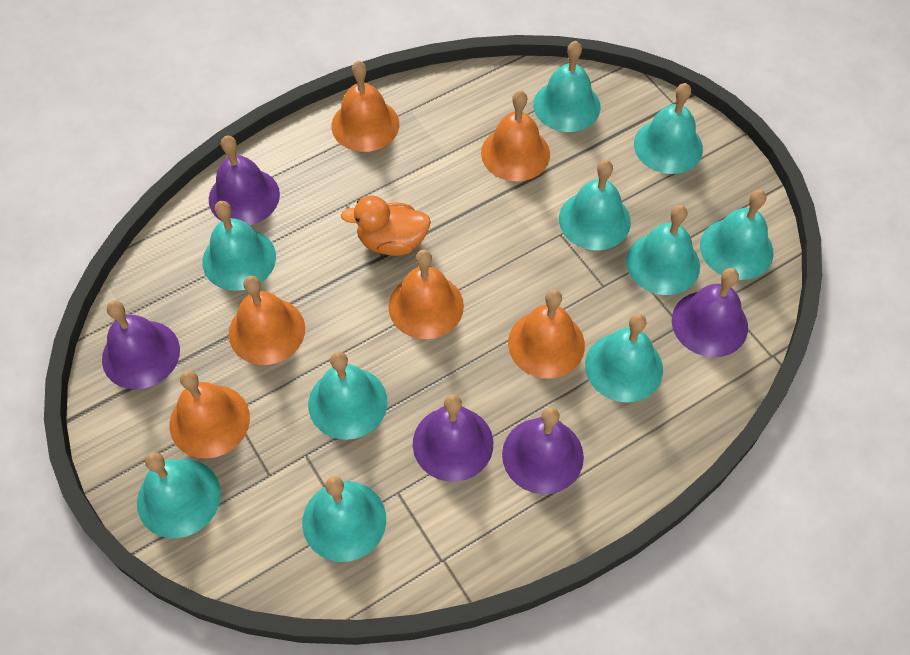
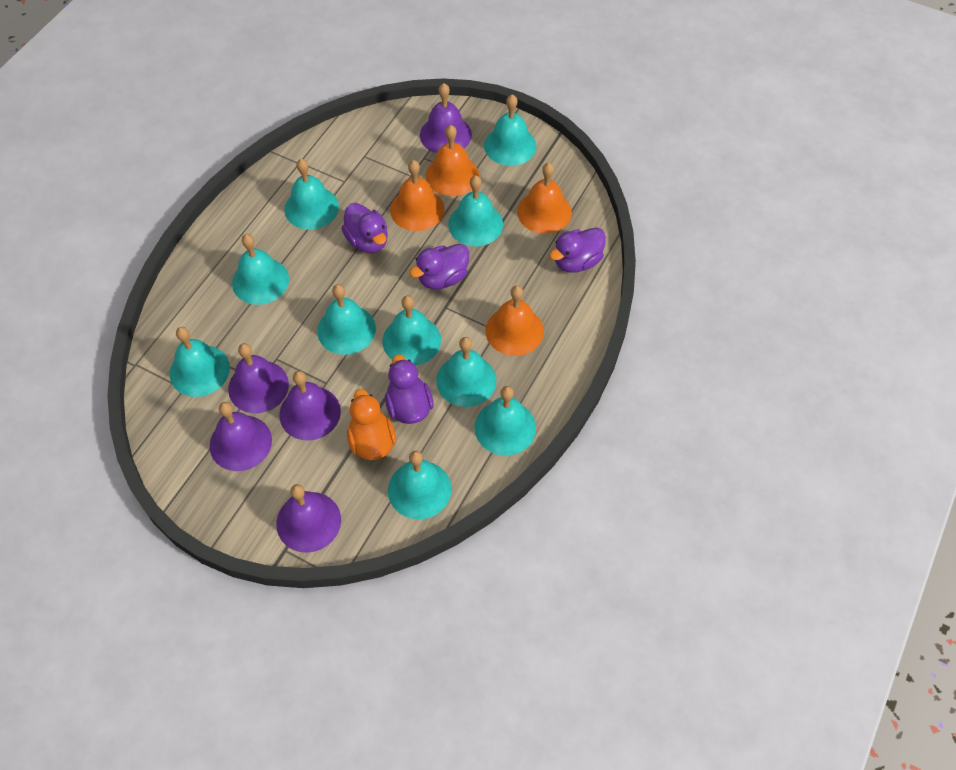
orange bell: 6 -> 4
purple duck: 0 -> 4

